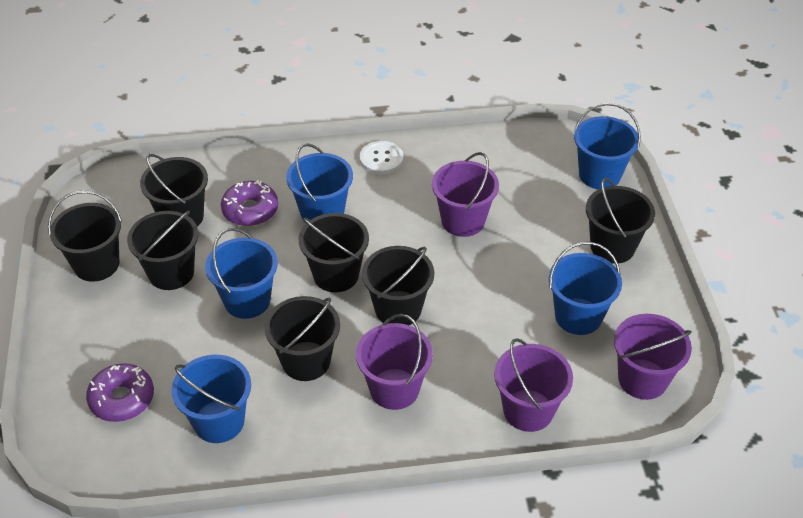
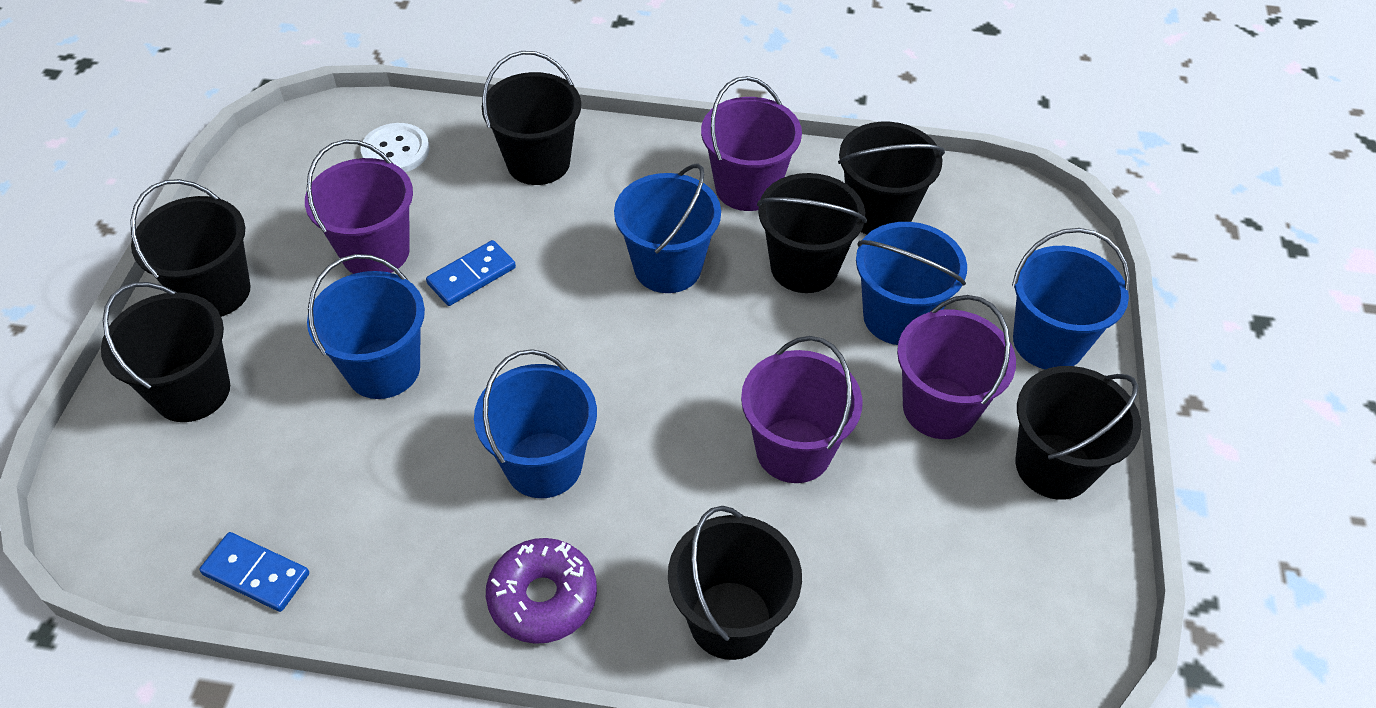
blue domino: 0 -> 2
purple donut: 2 -> 1

